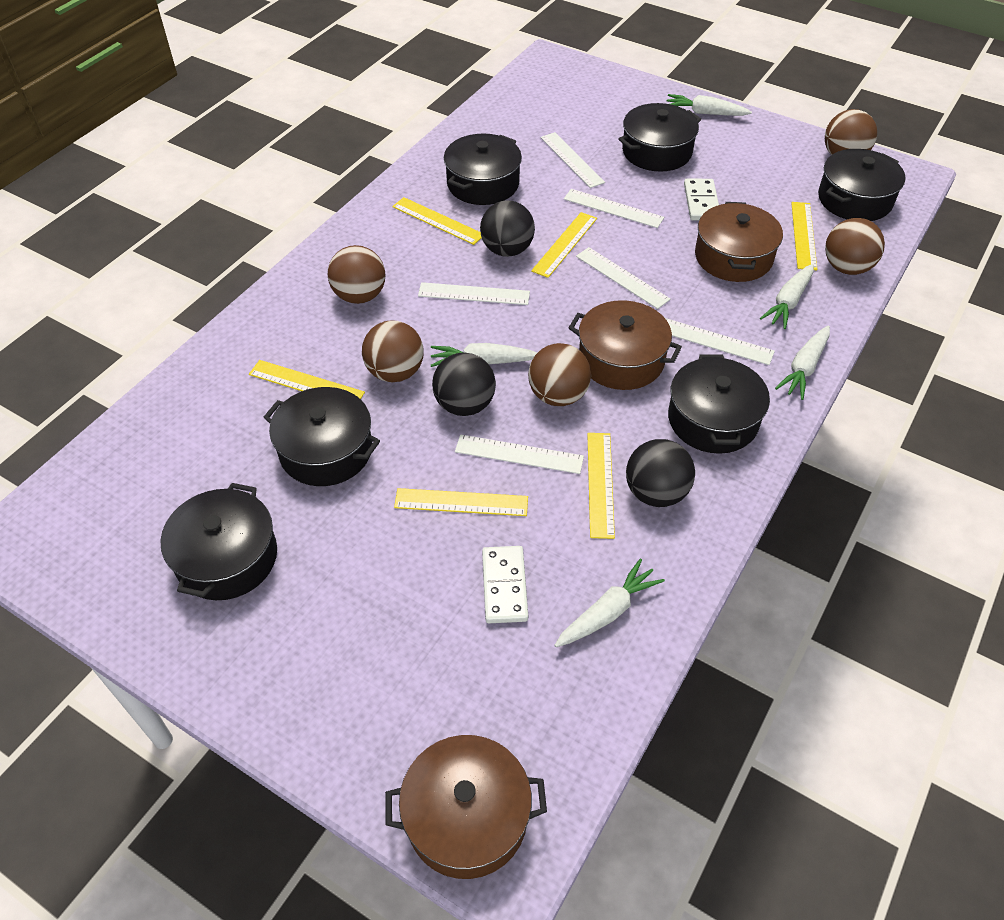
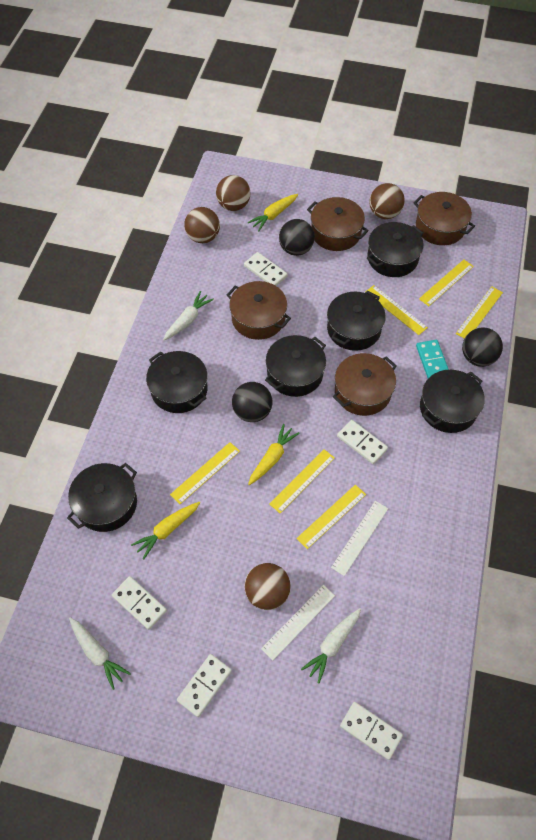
brown ball: 5 -> 4
brown pot: 3 -> 4
turquoise domino: 0 -> 1
white carrot: 5 -> 3
white domino: 2 -> 5
white ruler: 6 -> 2
yellow carrot: 0 -> 3

